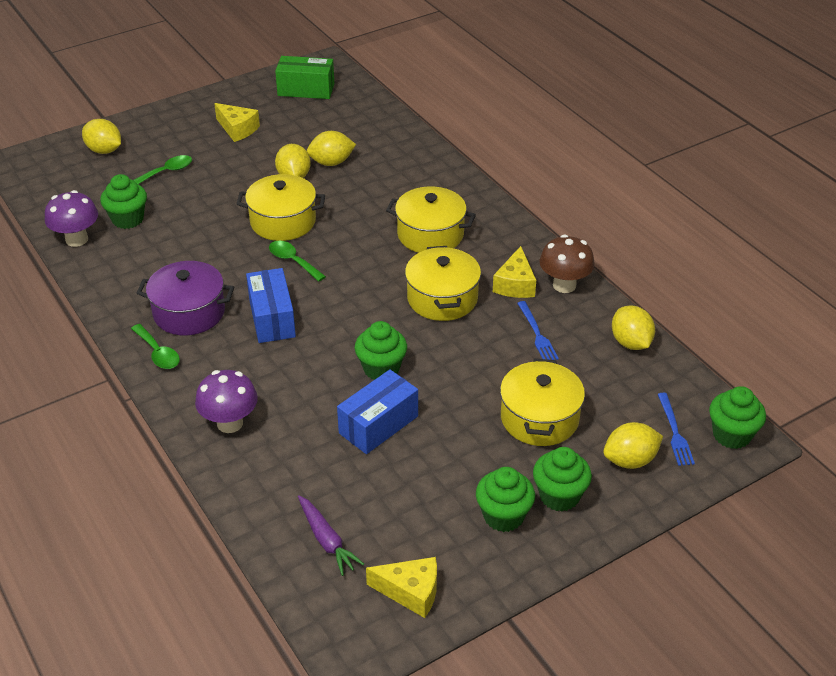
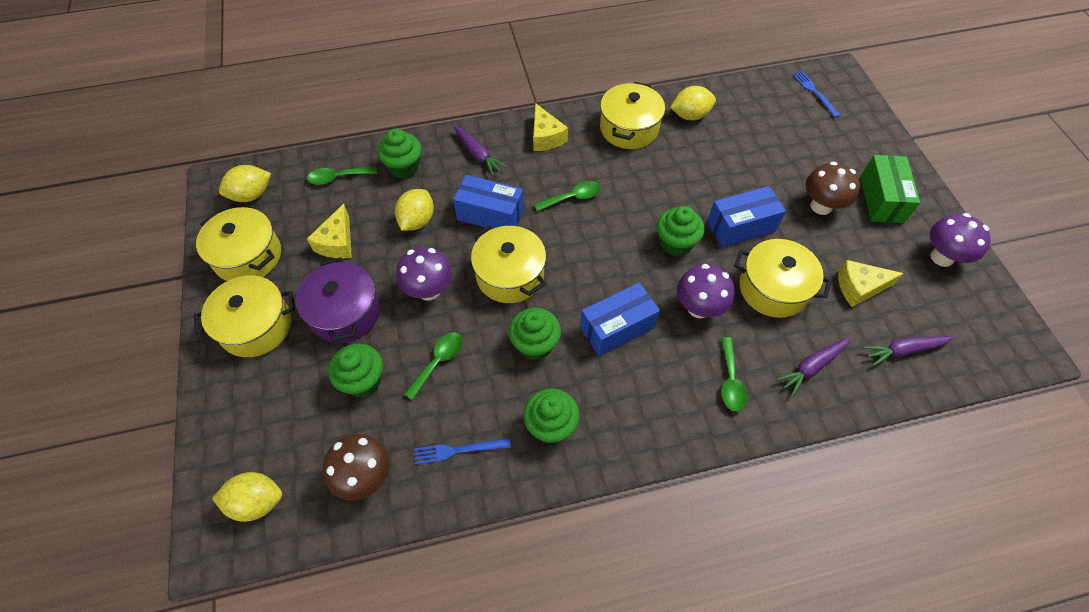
blue box: 2 -> 3
brown mushroom: 1 -> 2
green spoon: 3 -> 4
purple carrot: 1 -> 3
purple mushroom: 2 -> 3
yellow lemon: 5 -> 4
yellow pot: 4 -> 5

